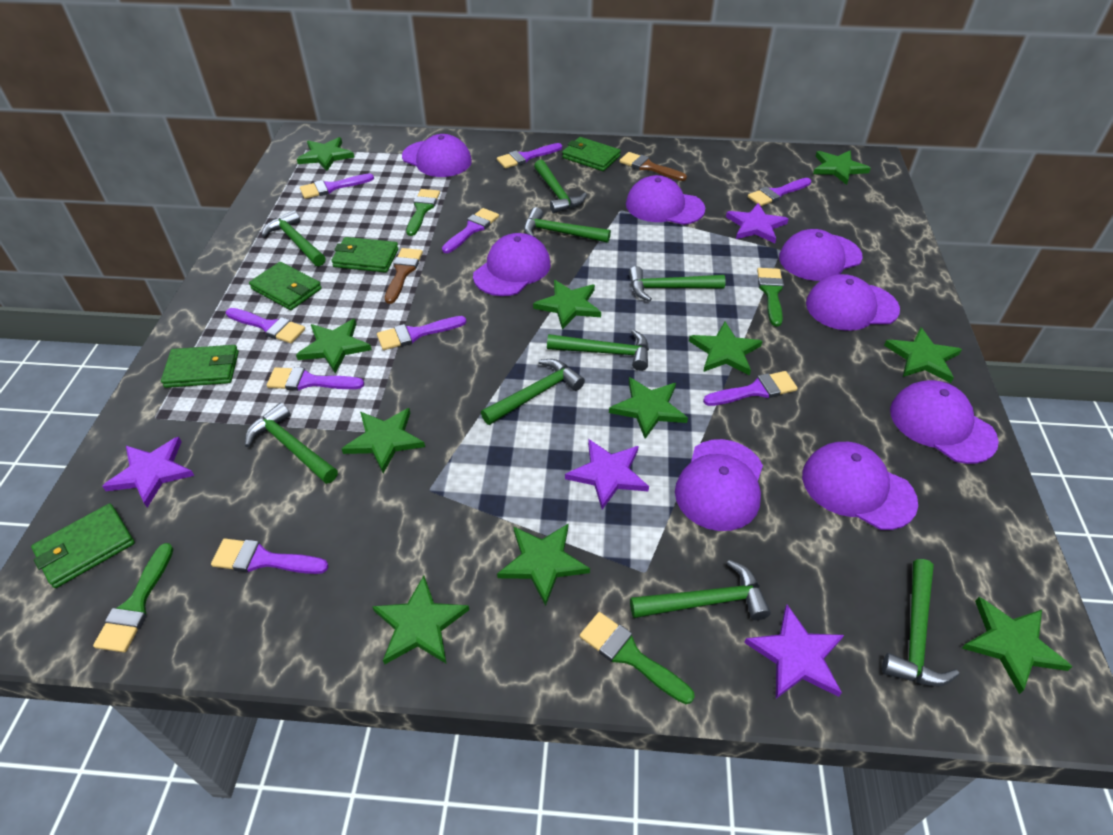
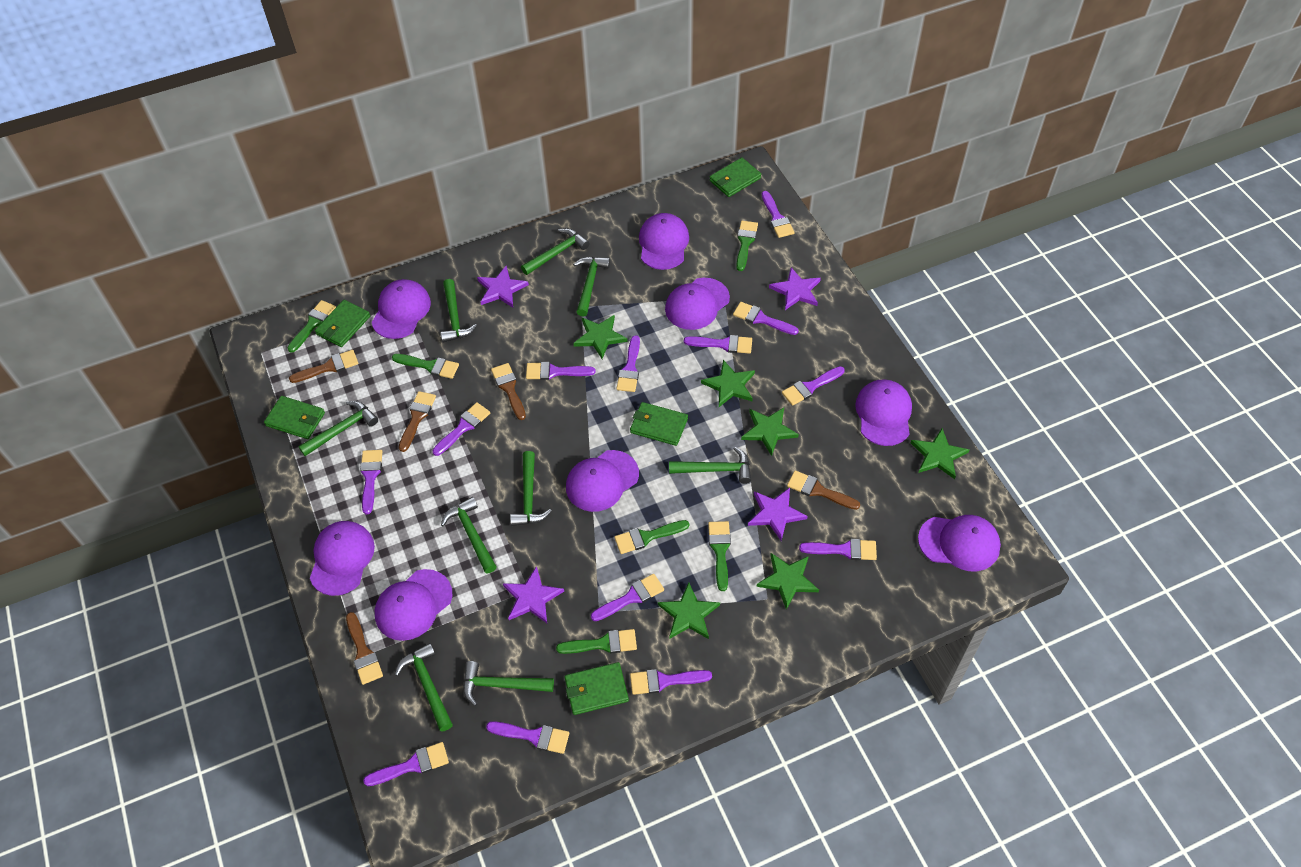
brown brush: 2 -> 5
green brush: 4 -> 6
green star: 11 -> 6
purple brush: 9 -> 13

